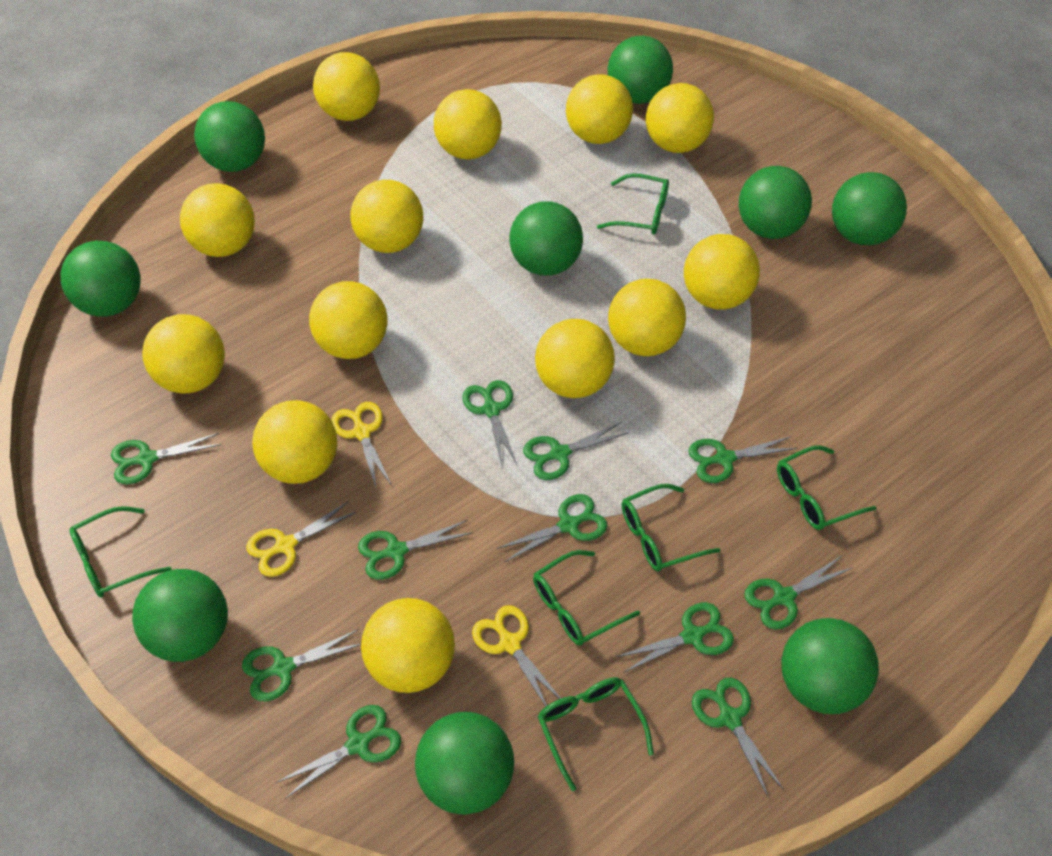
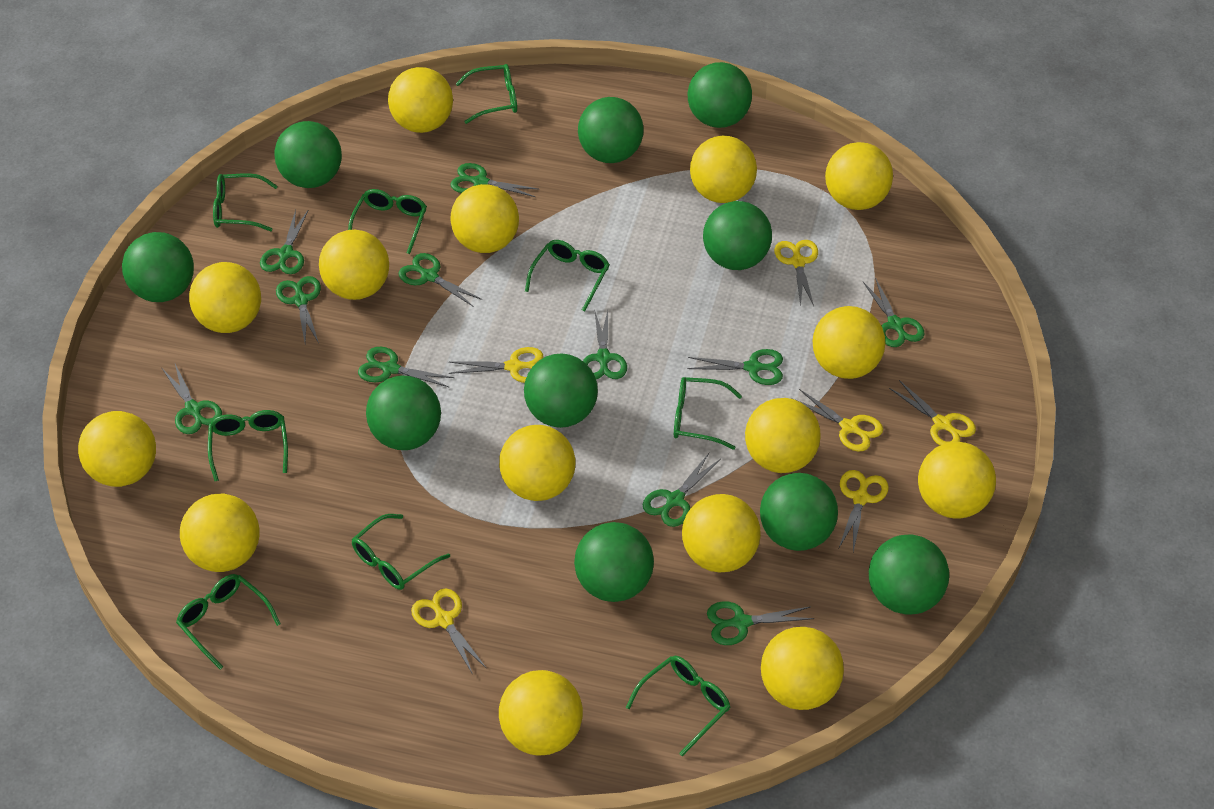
green ball: 9 -> 10
green glasses: 6 -> 9
yellow ball: 13 -> 15
yellow scissors: 3 -> 6

